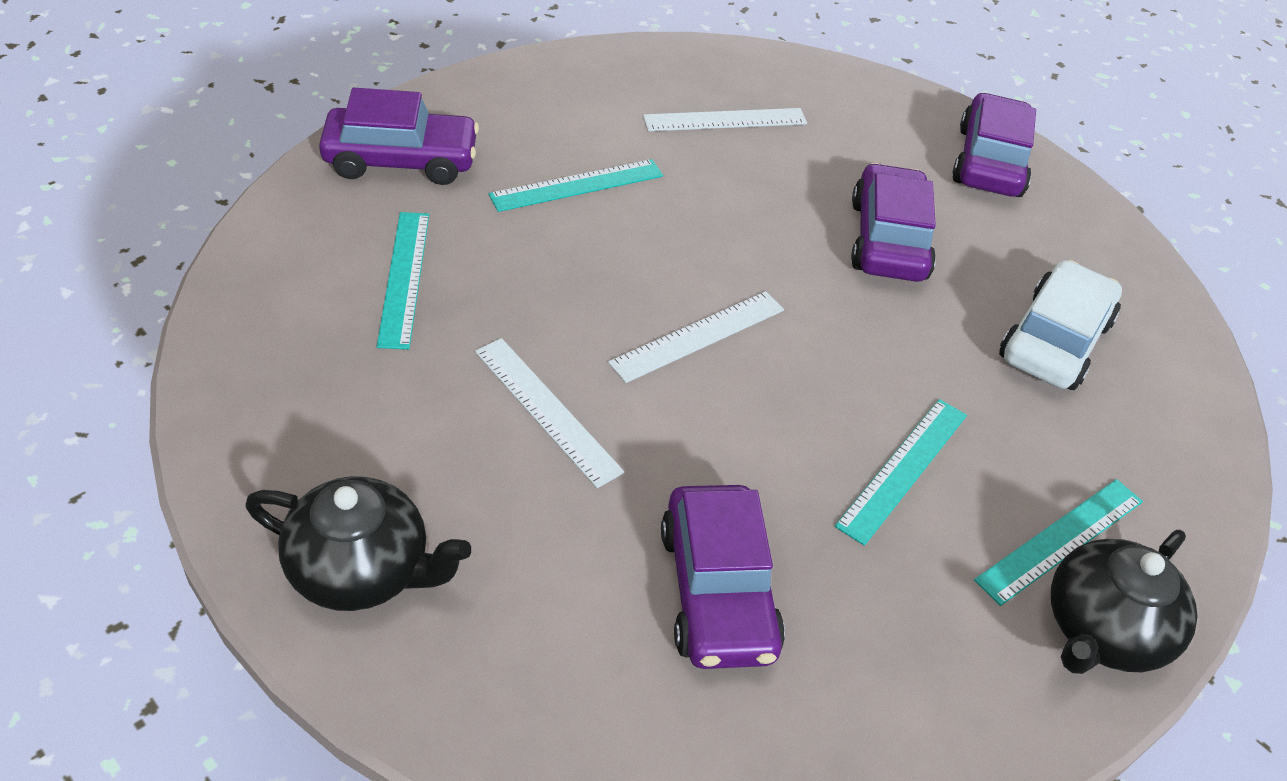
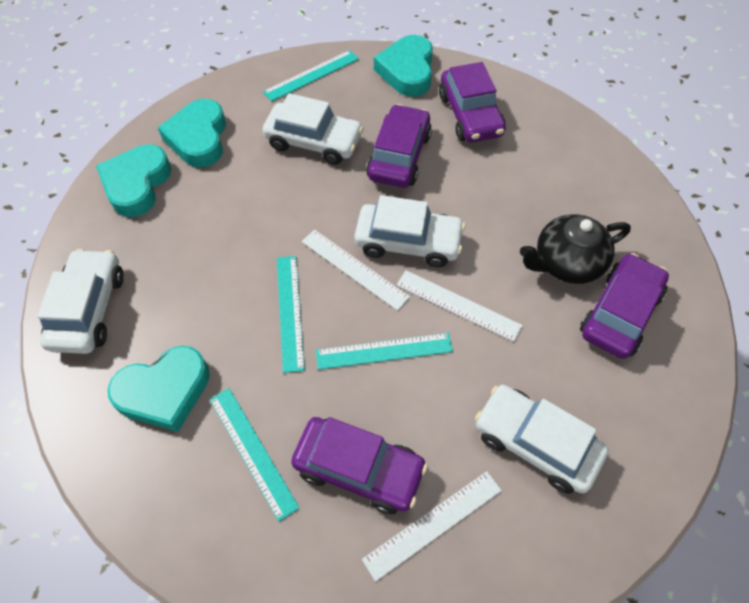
black teapot: 2 -> 1
turquoise heart: 0 -> 4
white car: 1 -> 4

